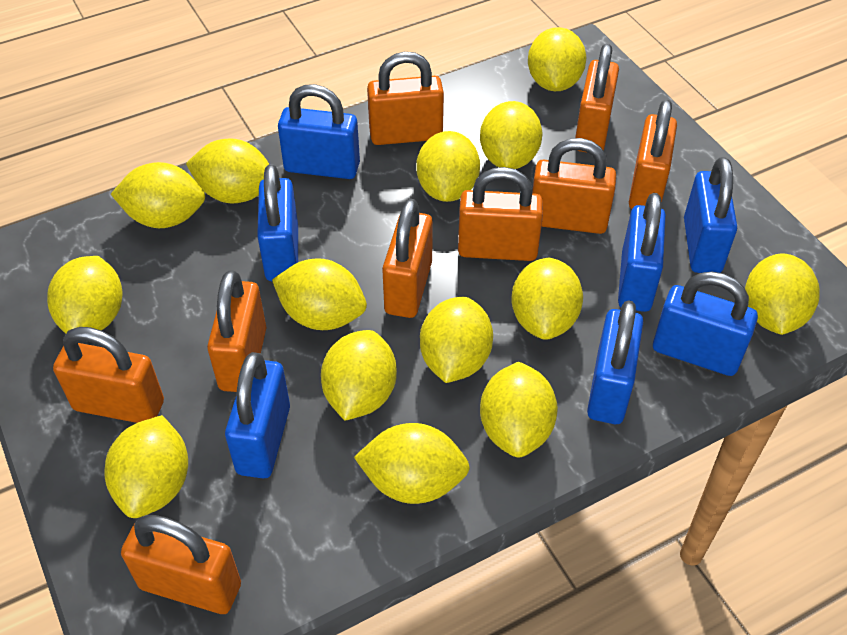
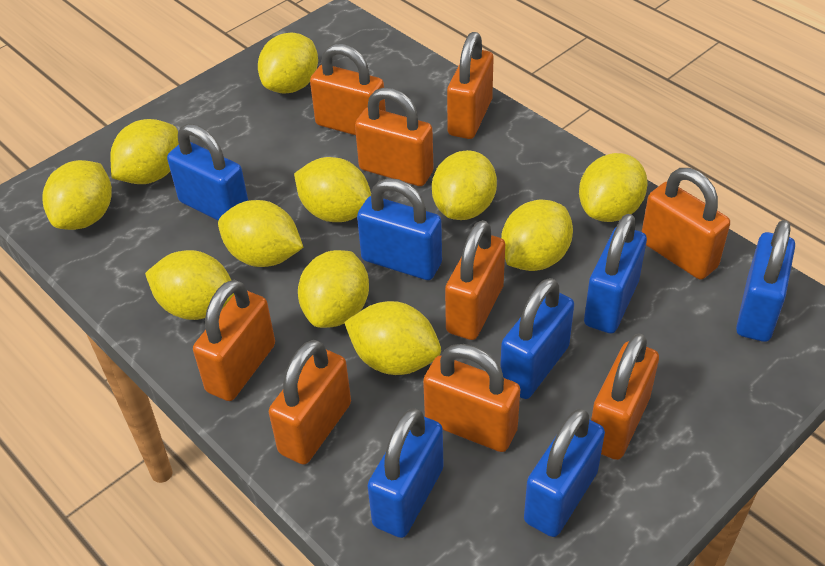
yellow lemon: 14 -> 11

